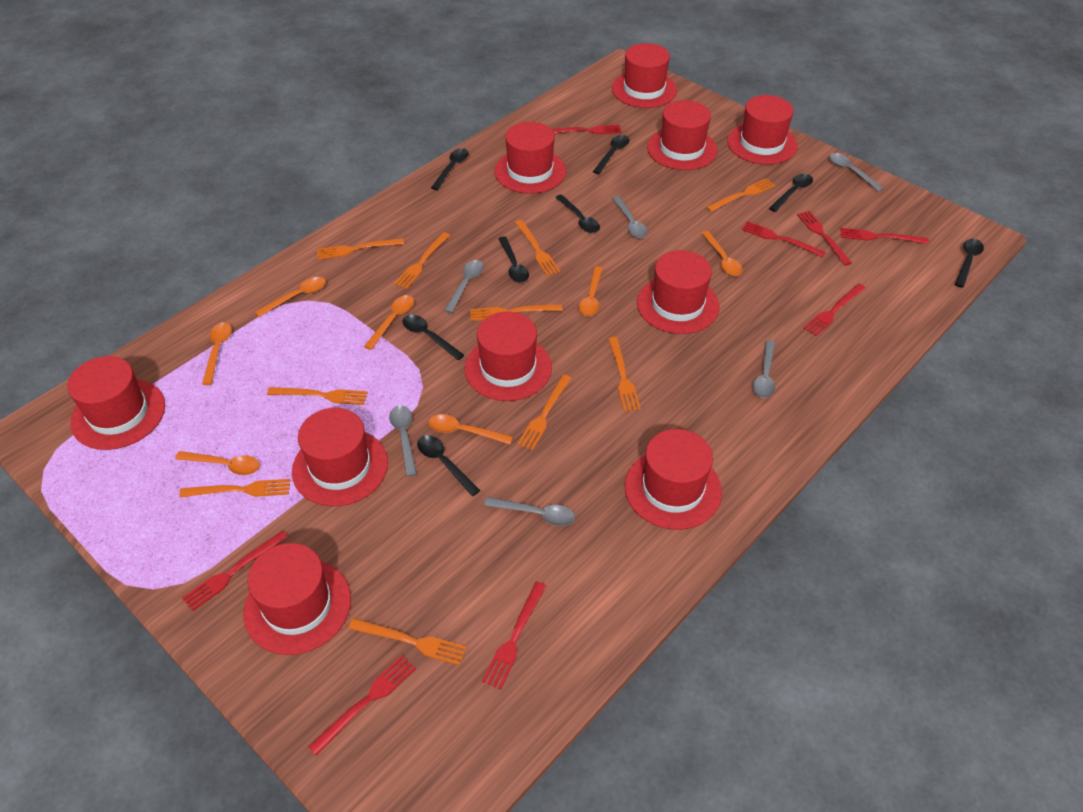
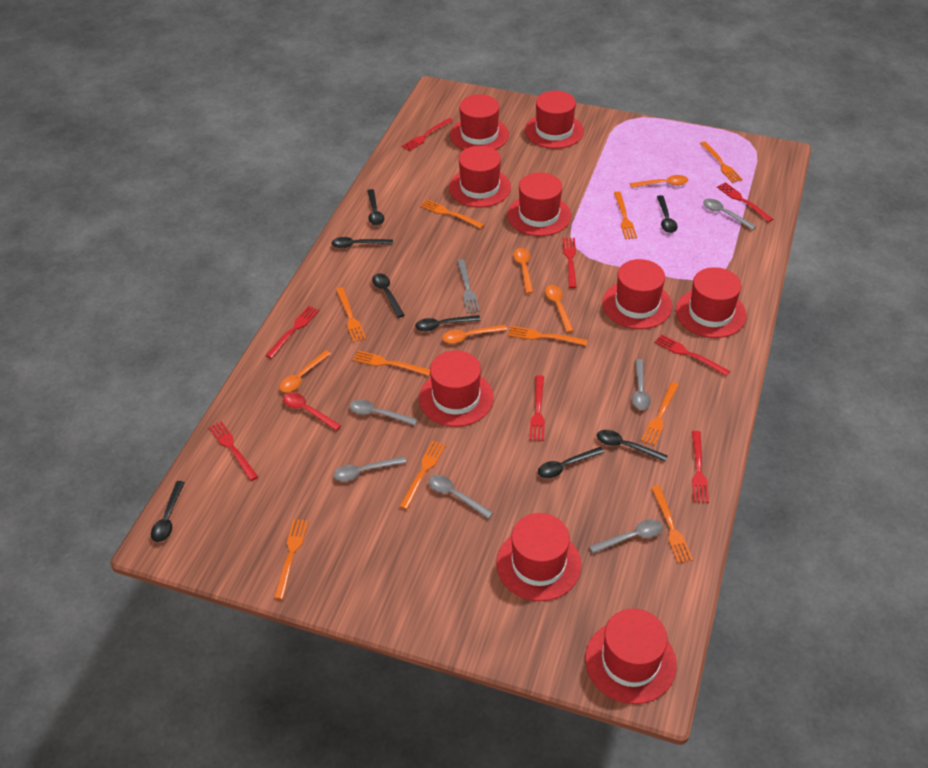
grey fork: 0 -> 1
orange spoon: 7 -> 5
red hat: 10 -> 9
red spoon: 0 -> 1

